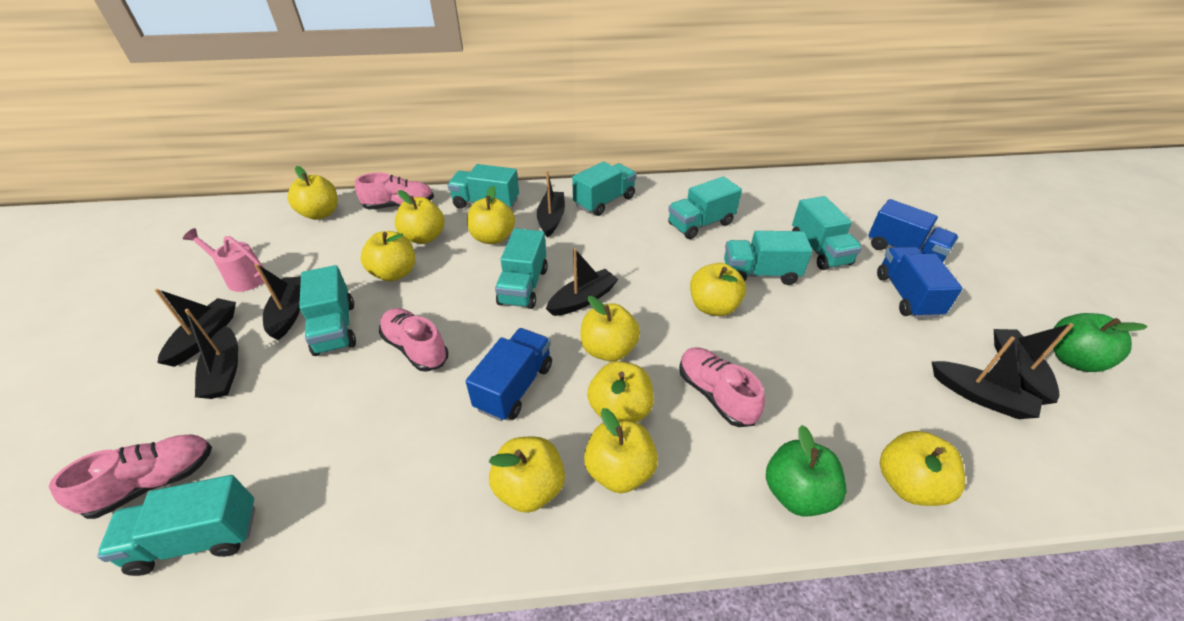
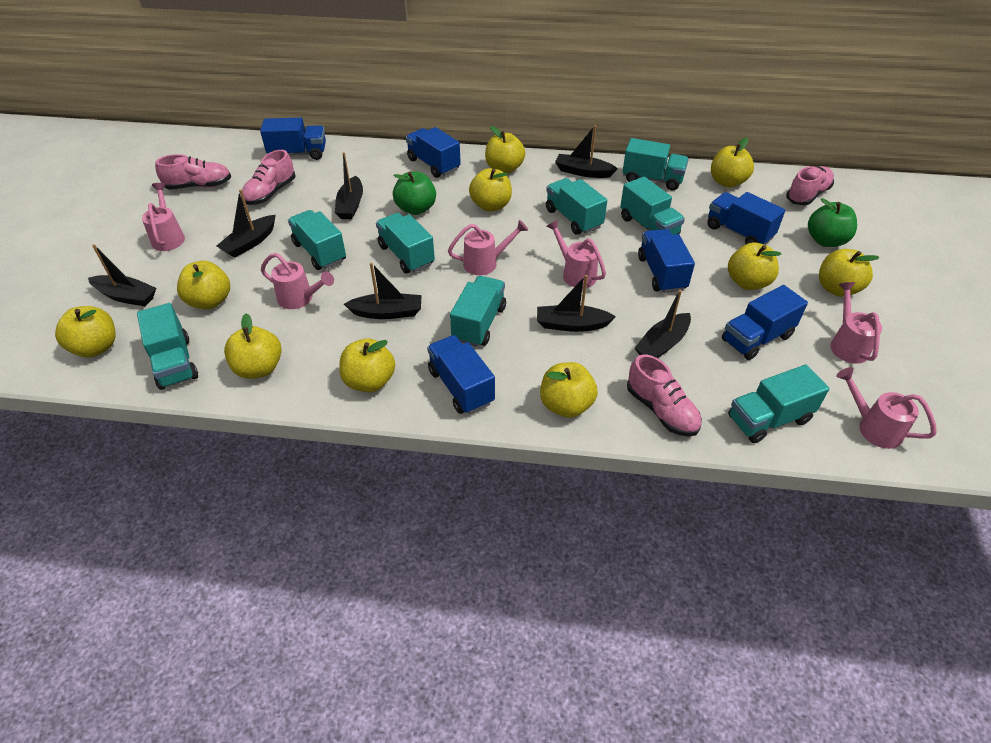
blue truck: 3 -> 6
pink watering can: 1 -> 6

